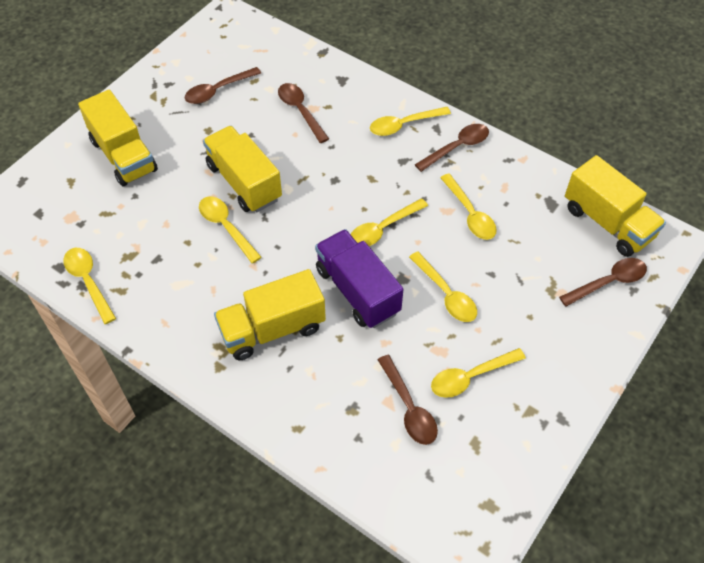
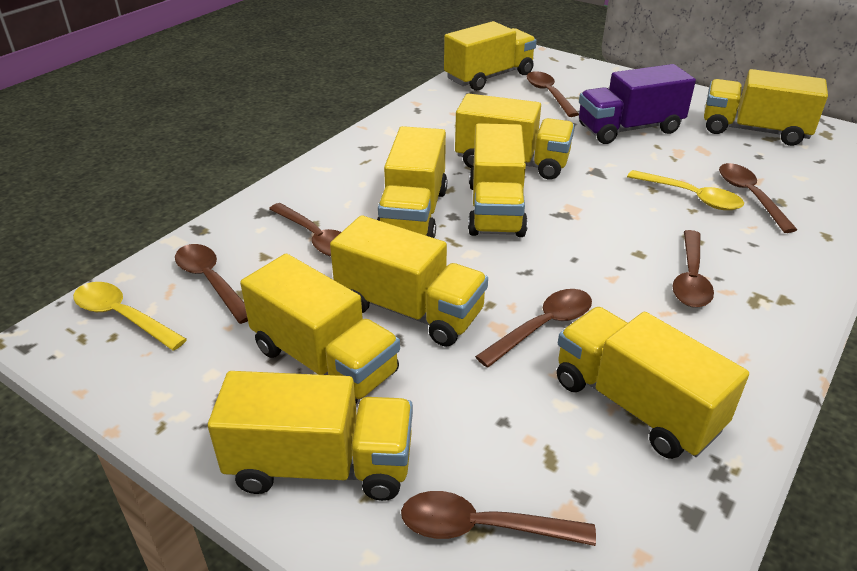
brown spoon: 5 -> 7
yellow spoon: 7 -> 2
yellow truck: 4 -> 9

